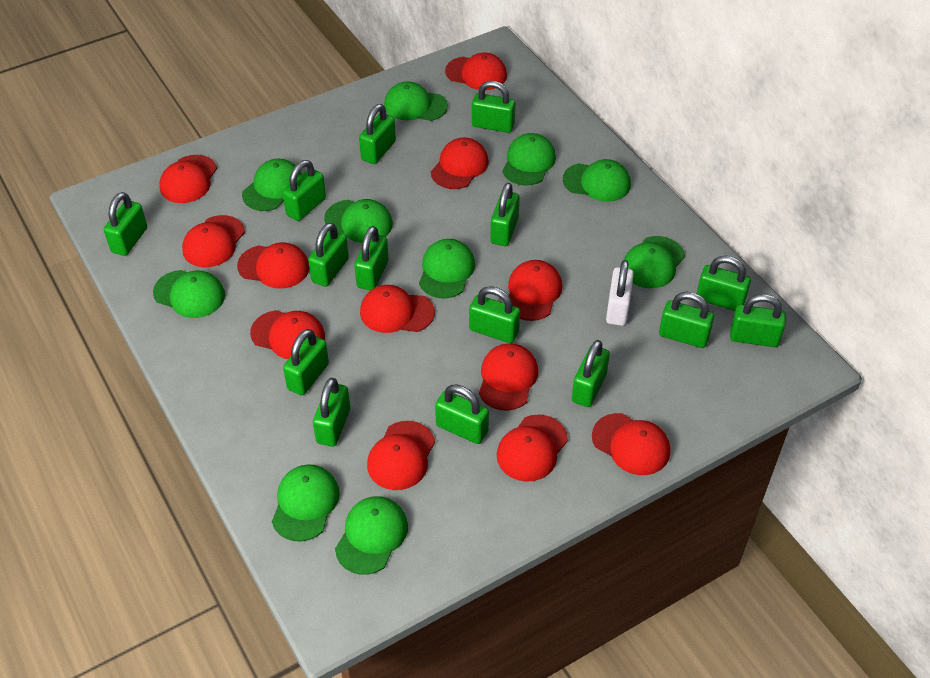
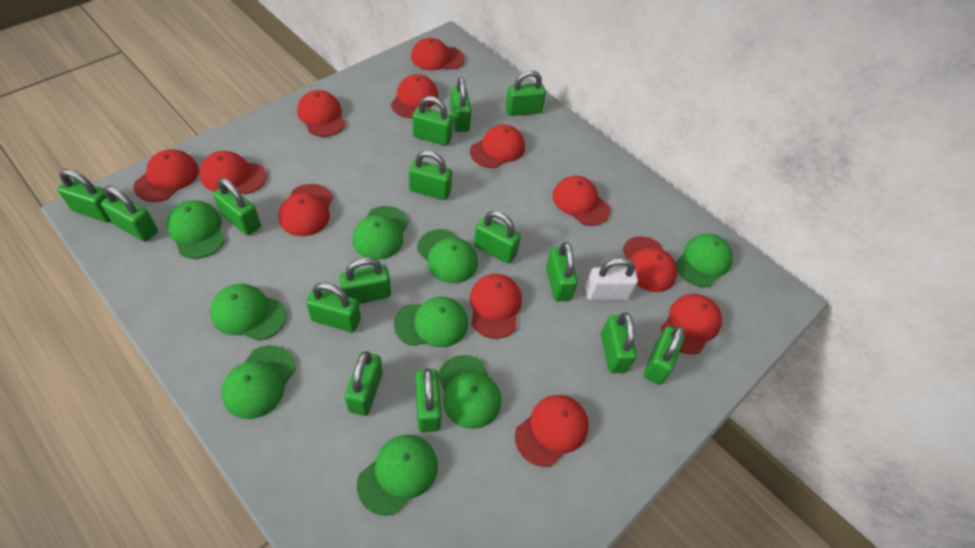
green cap: 10 -> 9

